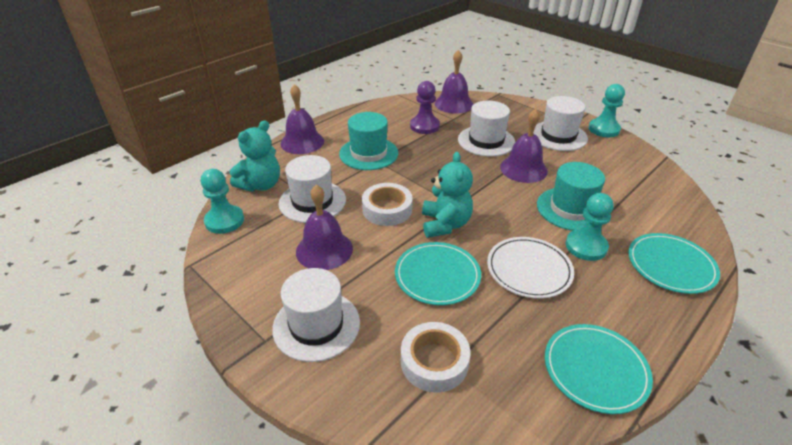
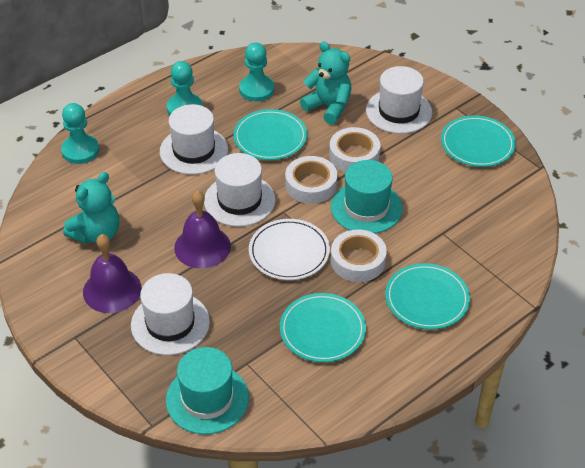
purple bell: 4 -> 2
purple pawn: 1 -> 0
turquoise plate: 3 -> 4
white tape: 2 -> 3

